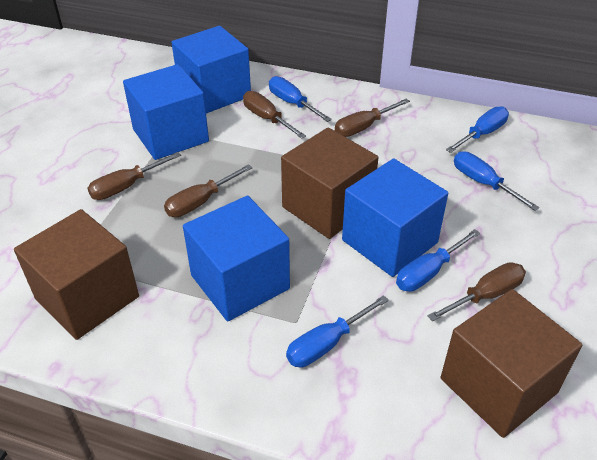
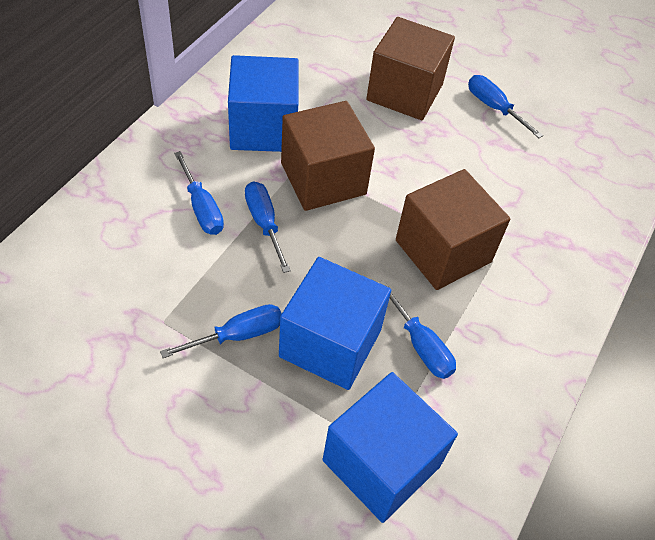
blue cube: 4 -> 3
brown screwdriver: 5 -> 0

